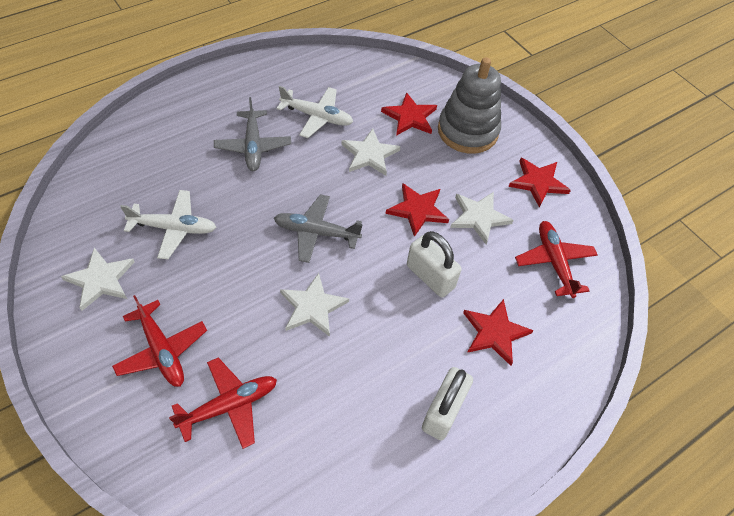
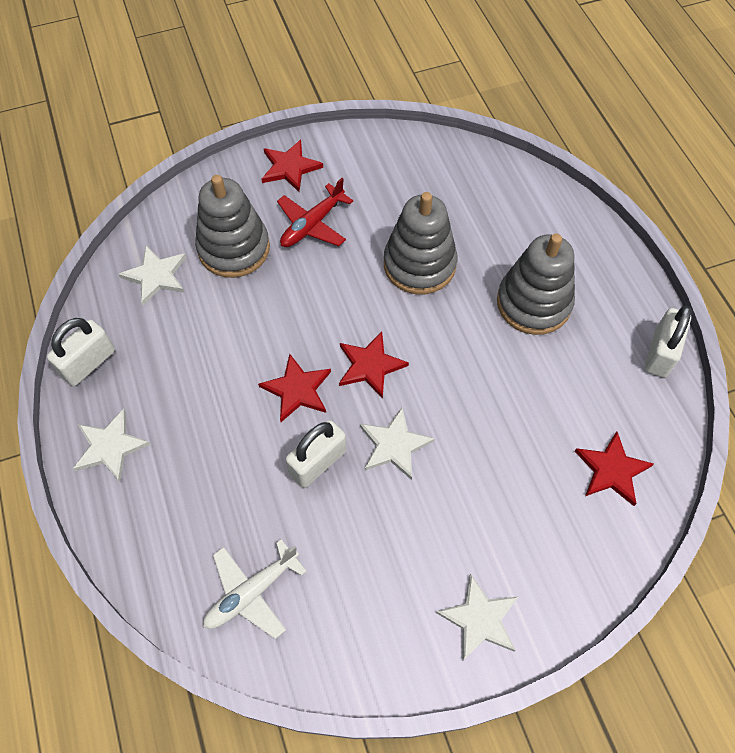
grey plane: 2 -> 0
grey stacking toy: 1 -> 3
red plane: 3 -> 1
white padlock: 2 -> 3
white plane: 2 -> 1

